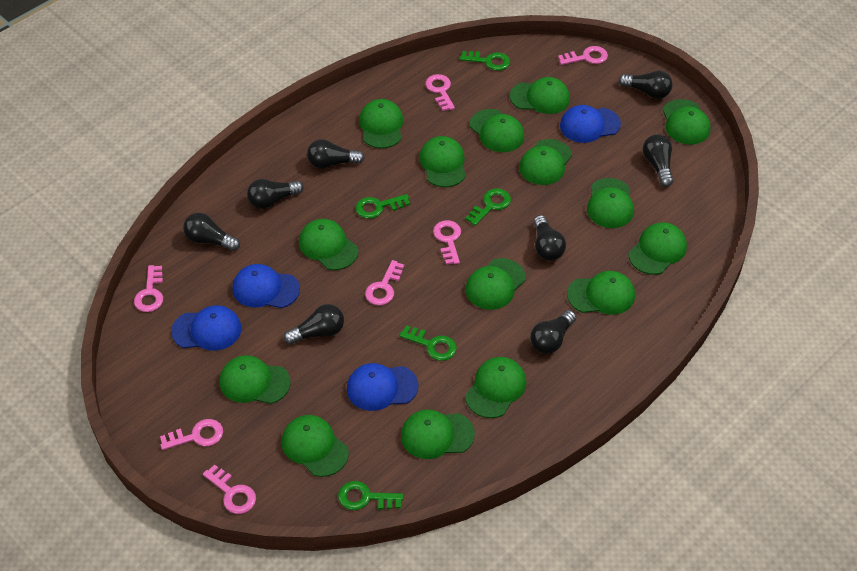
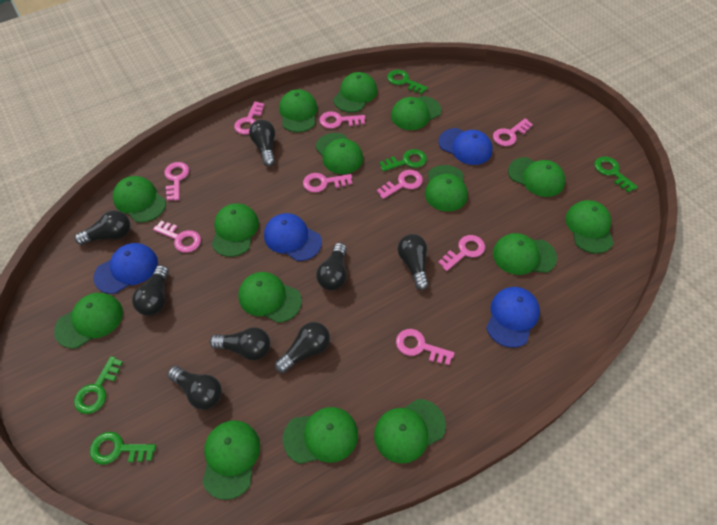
pink key: 7 -> 9

